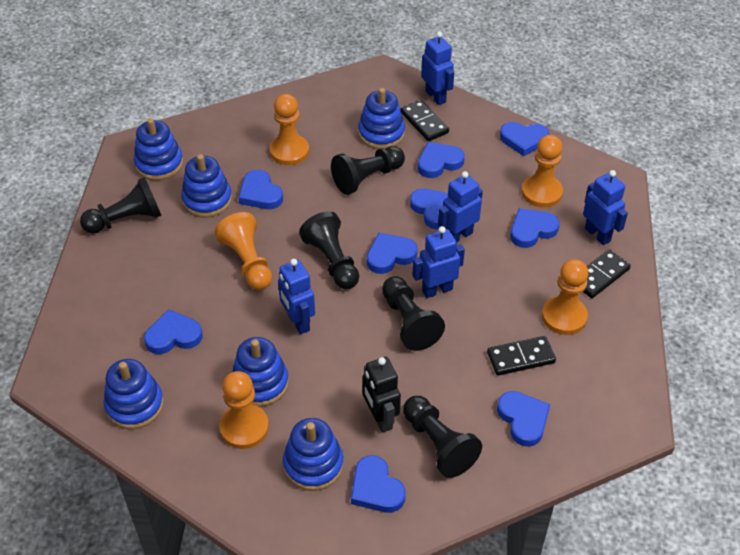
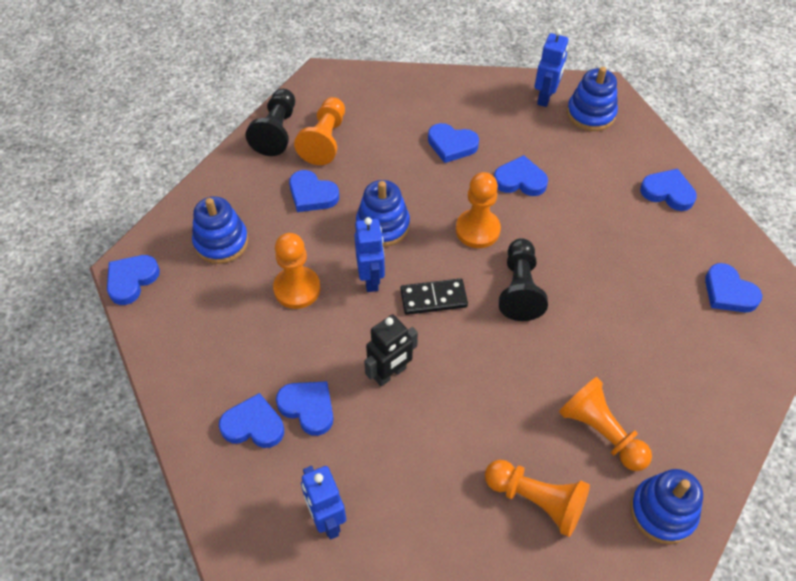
black domino: 3 -> 1
black pawn: 5 -> 2
blue heart: 9 -> 8
blue robot: 5 -> 3
blue stacking toy: 6 -> 4

